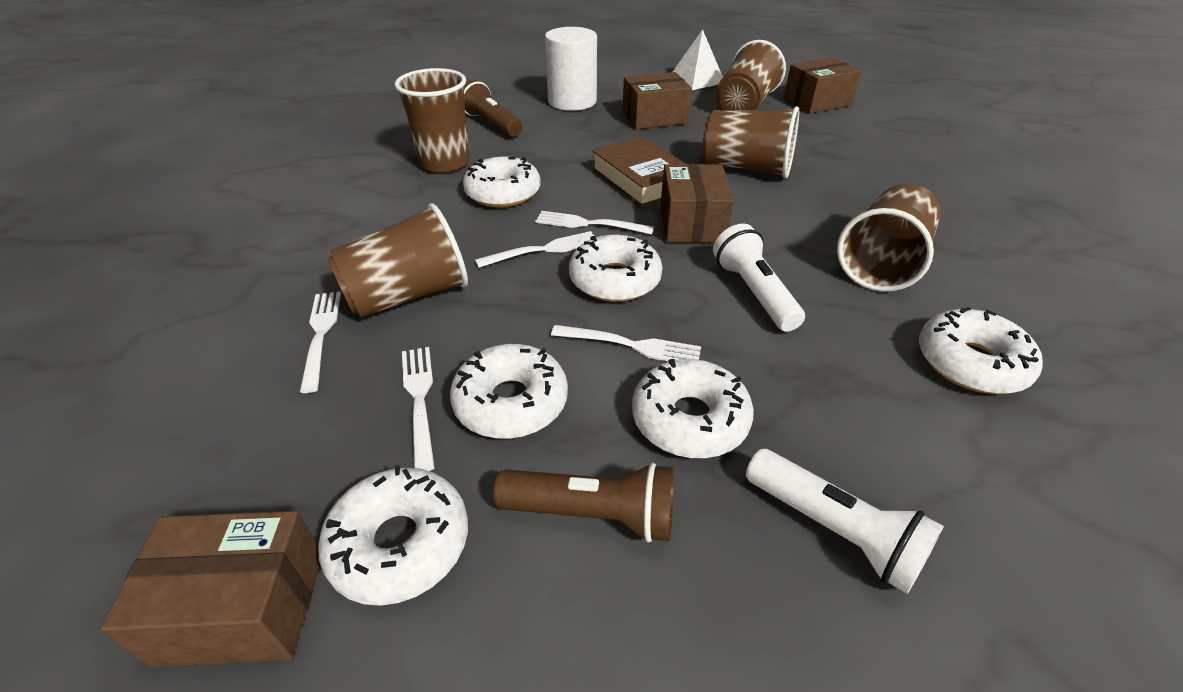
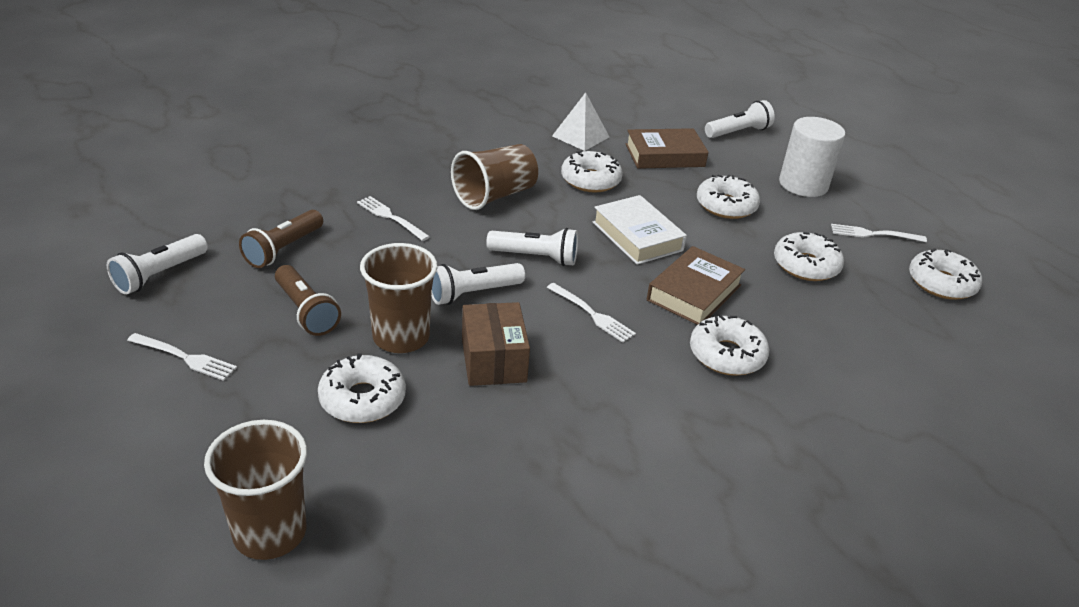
brown book: 1 -> 2
brown box: 4 -> 1
brown cup: 5 -> 3
white book: 0 -> 1
white flashlight: 2 -> 4
white fork: 5 -> 4

